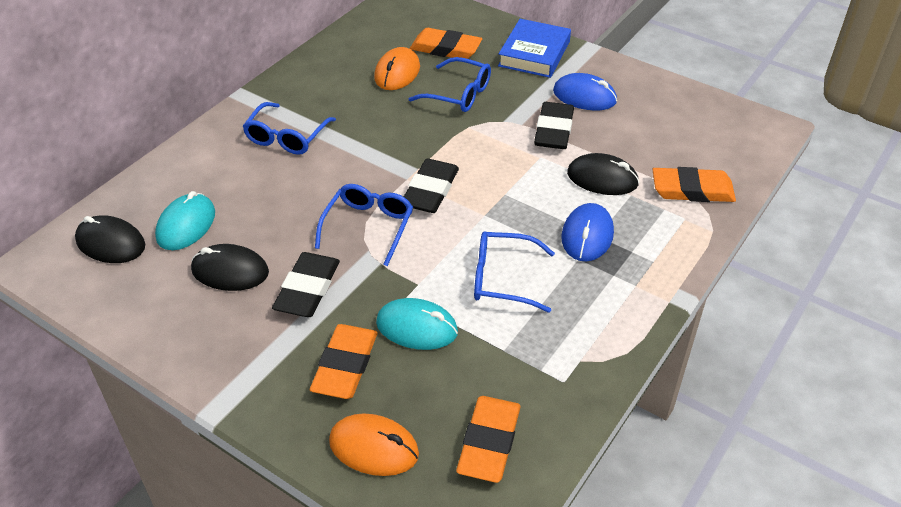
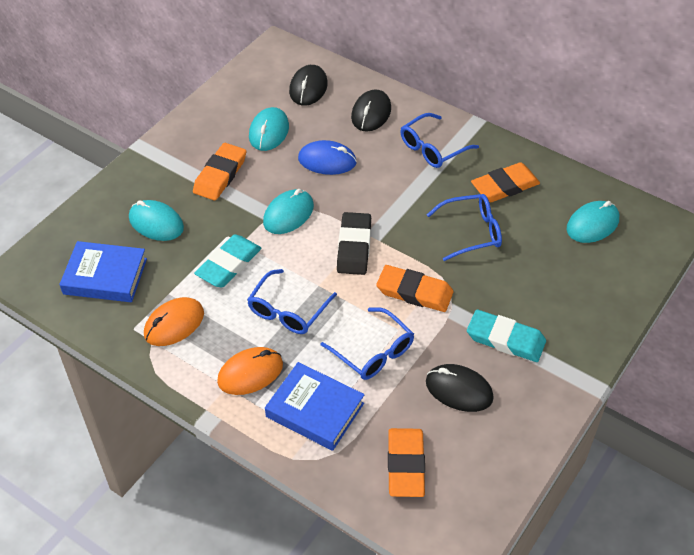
black eraser: 3 -> 1
blue book: 1 -> 2
blue mouse: 2 -> 1
turquoise eraser: 0 -> 2
turquoise mouse: 2 -> 4

